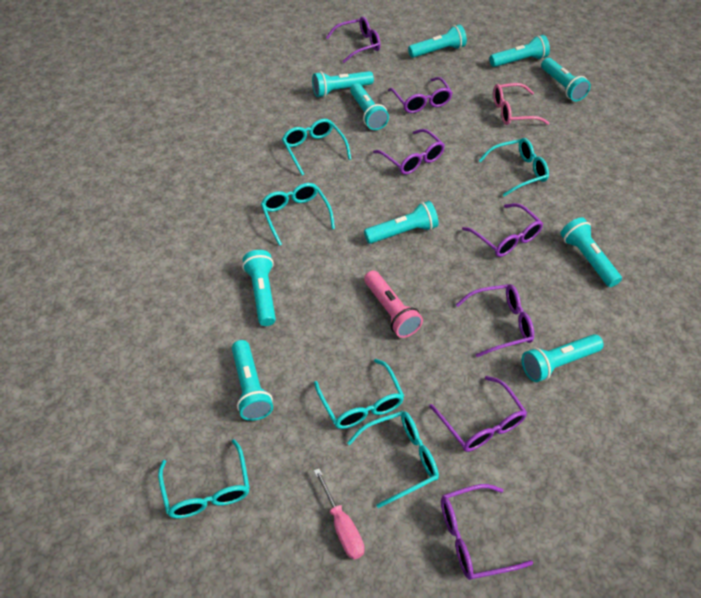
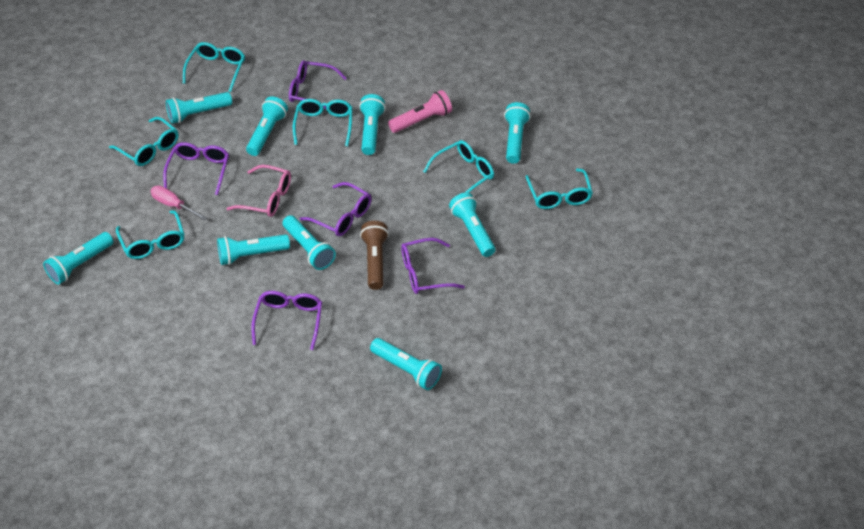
brown flashlight: 0 -> 1
purple glasses: 7 -> 5
turquoise flashlight: 10 -> 9

